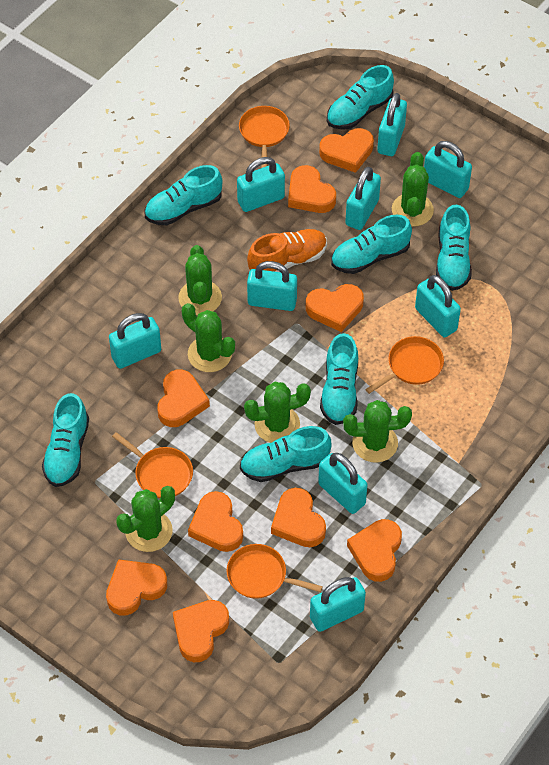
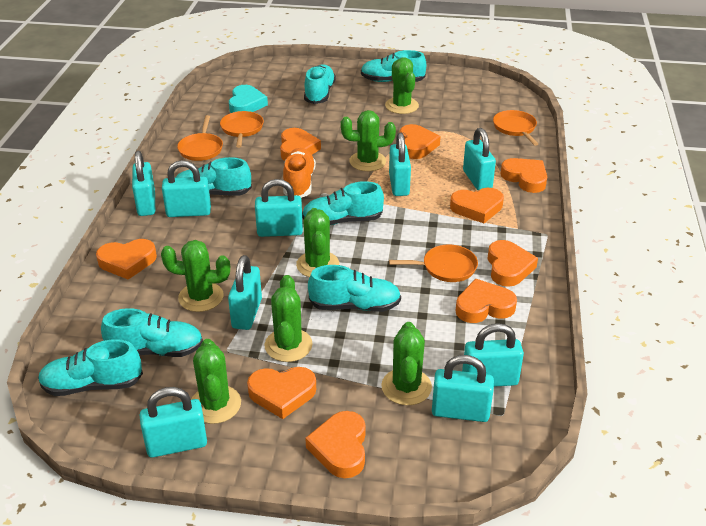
green cactus: 6 -> 7
turquoise heart: 0 -> 1

